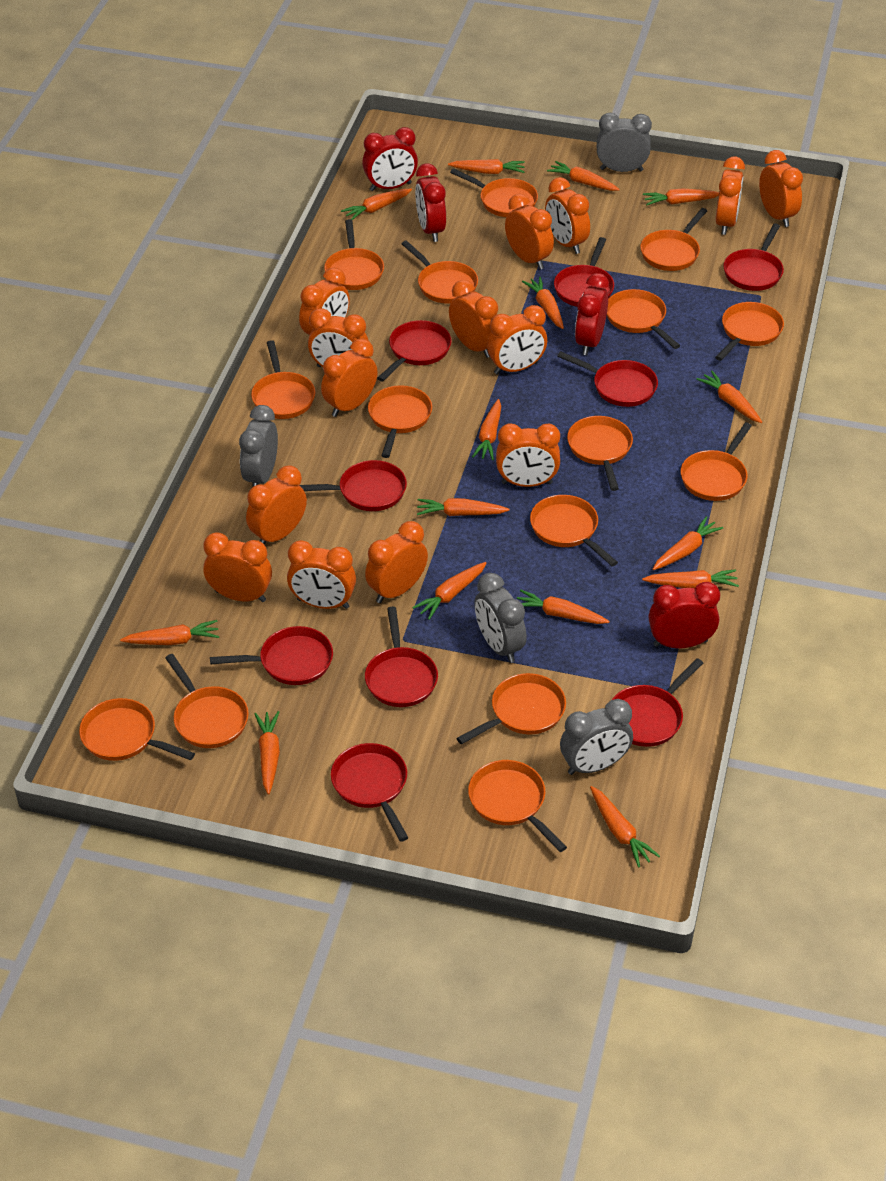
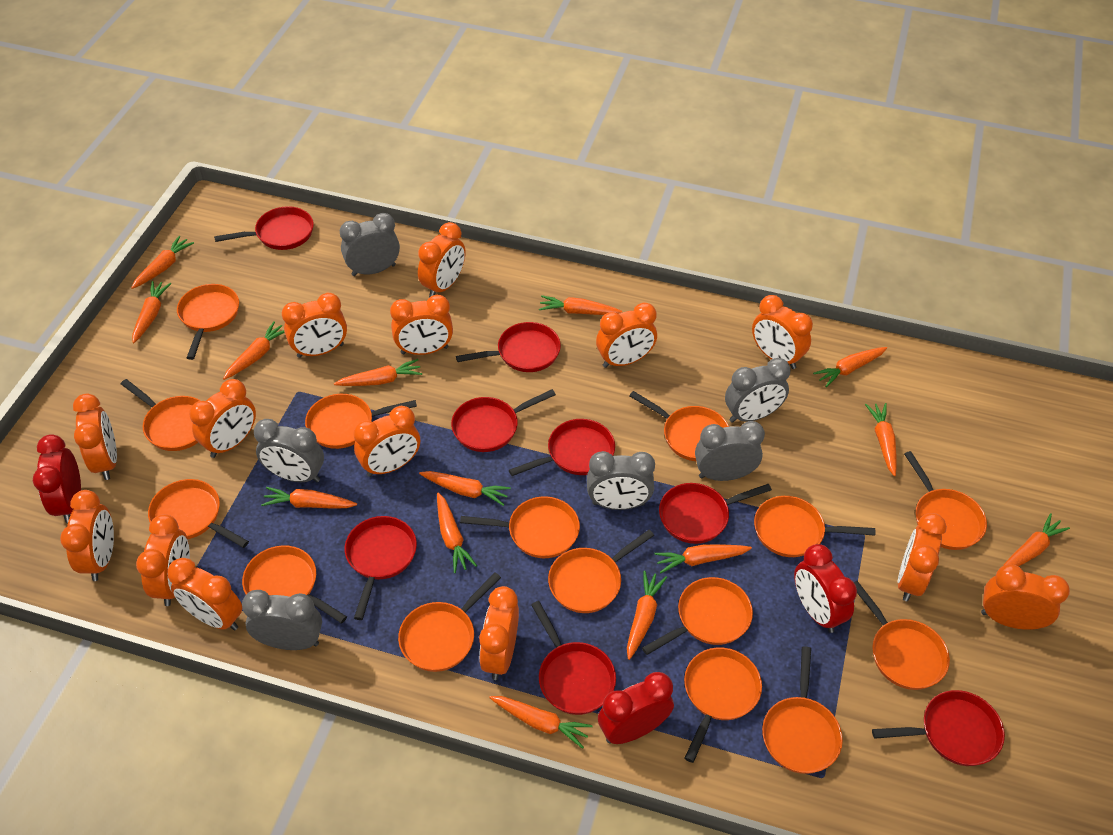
grey clock: 4 -> 6
orange carrot: 15 -> 14
red clock: 4 -> 3
red pan: 9 -> 8

